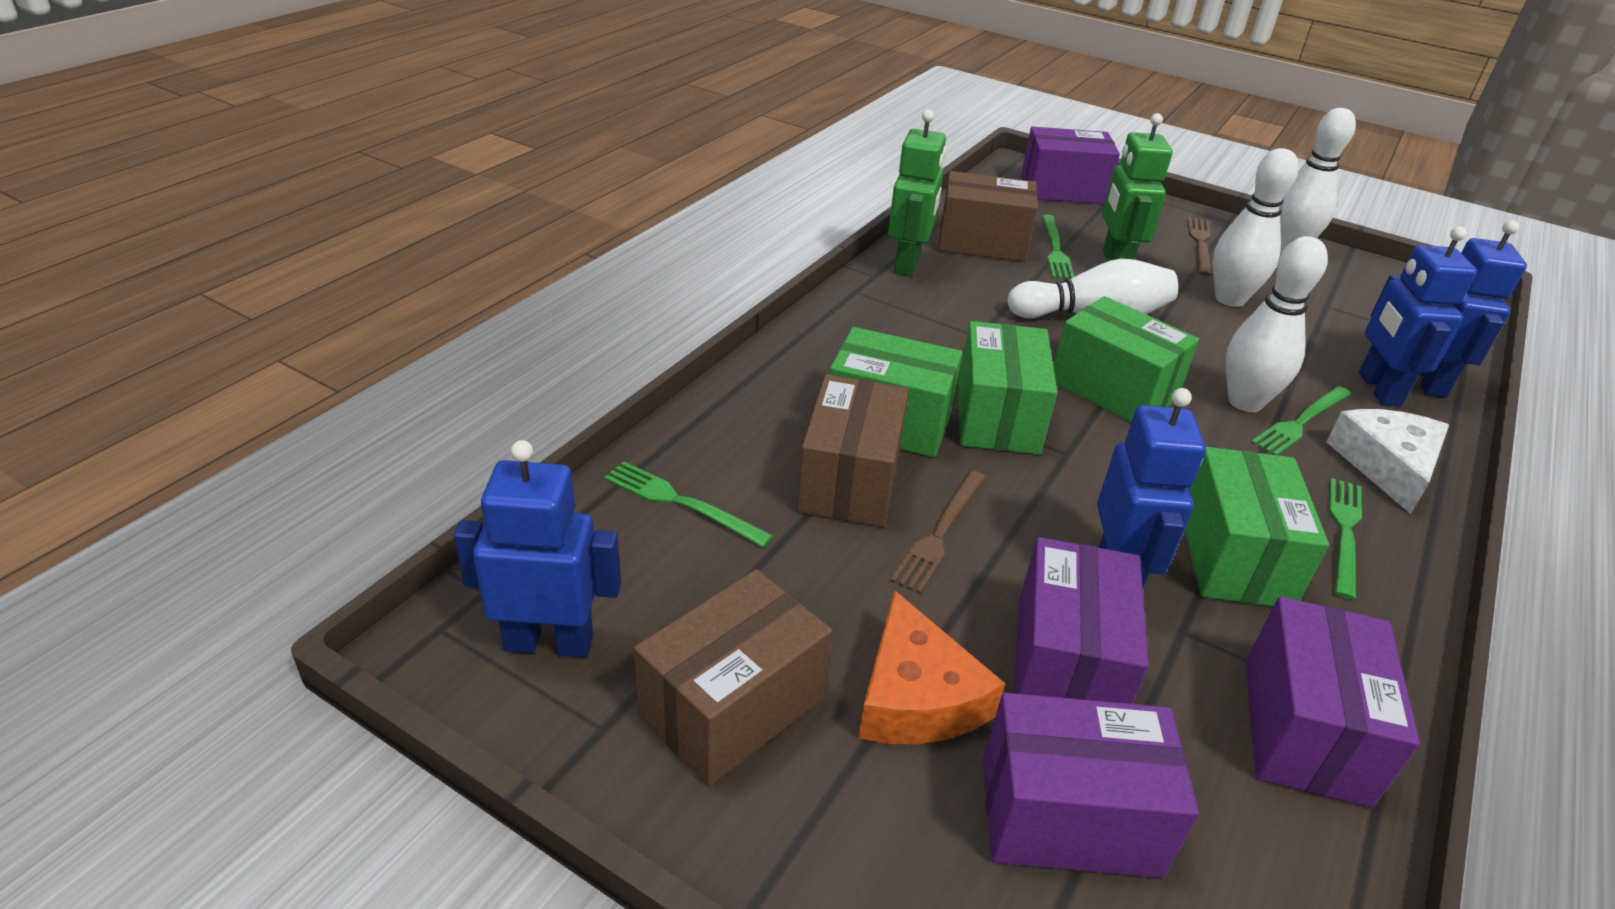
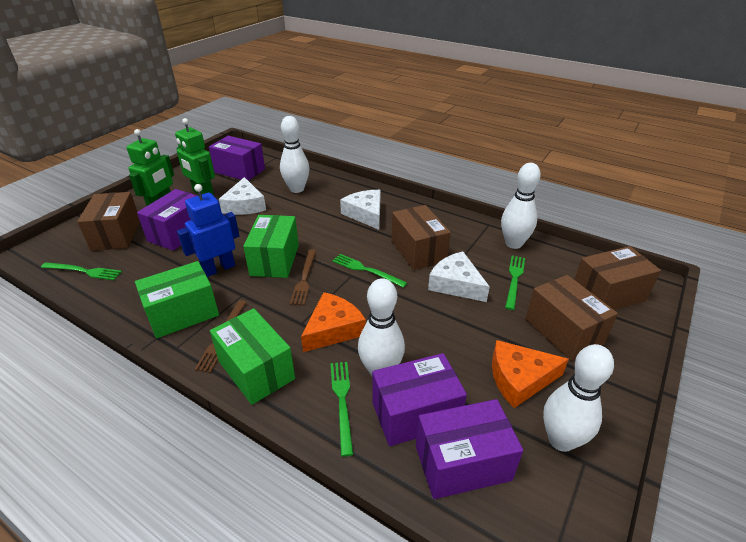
blue robot: 4 -> 1
brown box: 3 -> 4
green box: 4 -> 3
orange cheese: 1 -> 2
white cheese: 1 -> 3

